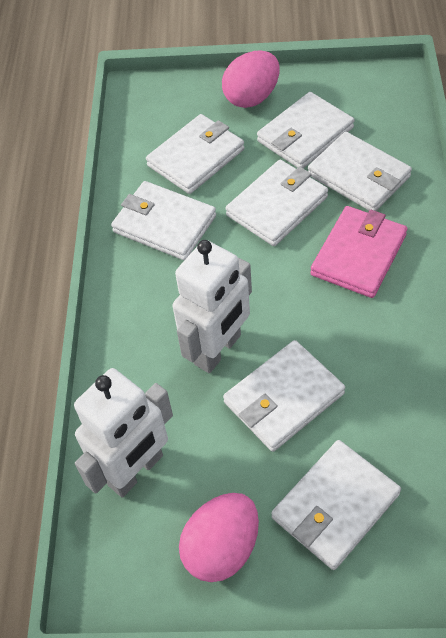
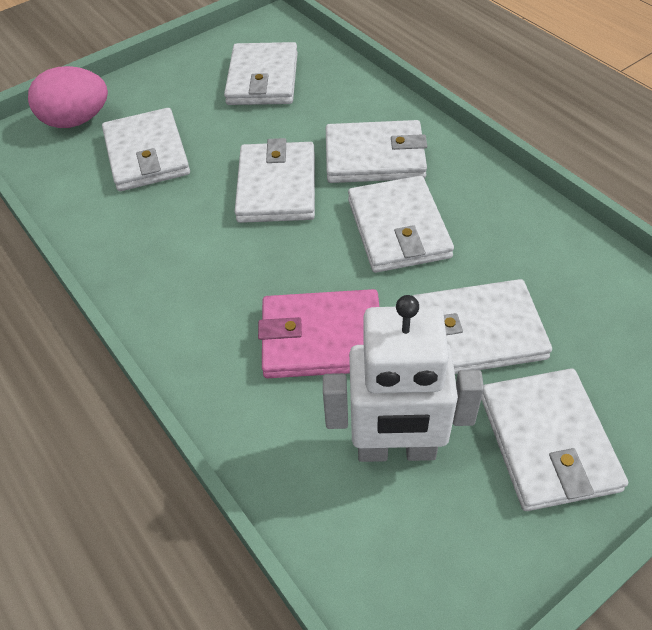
pink egg: 2 -> 1
white robot: 2 -> 1

